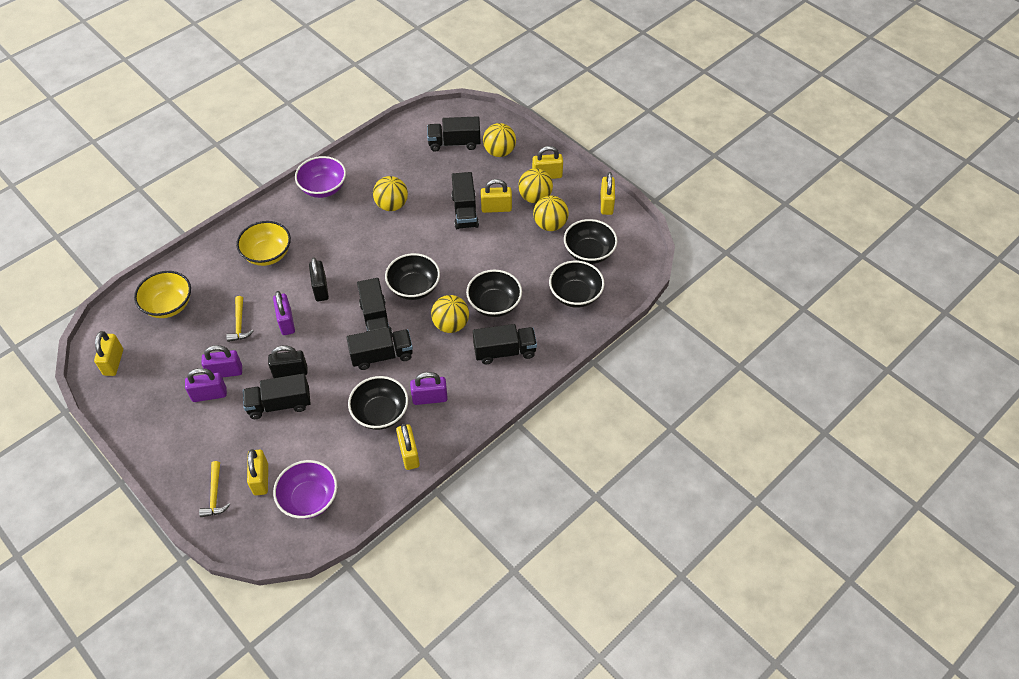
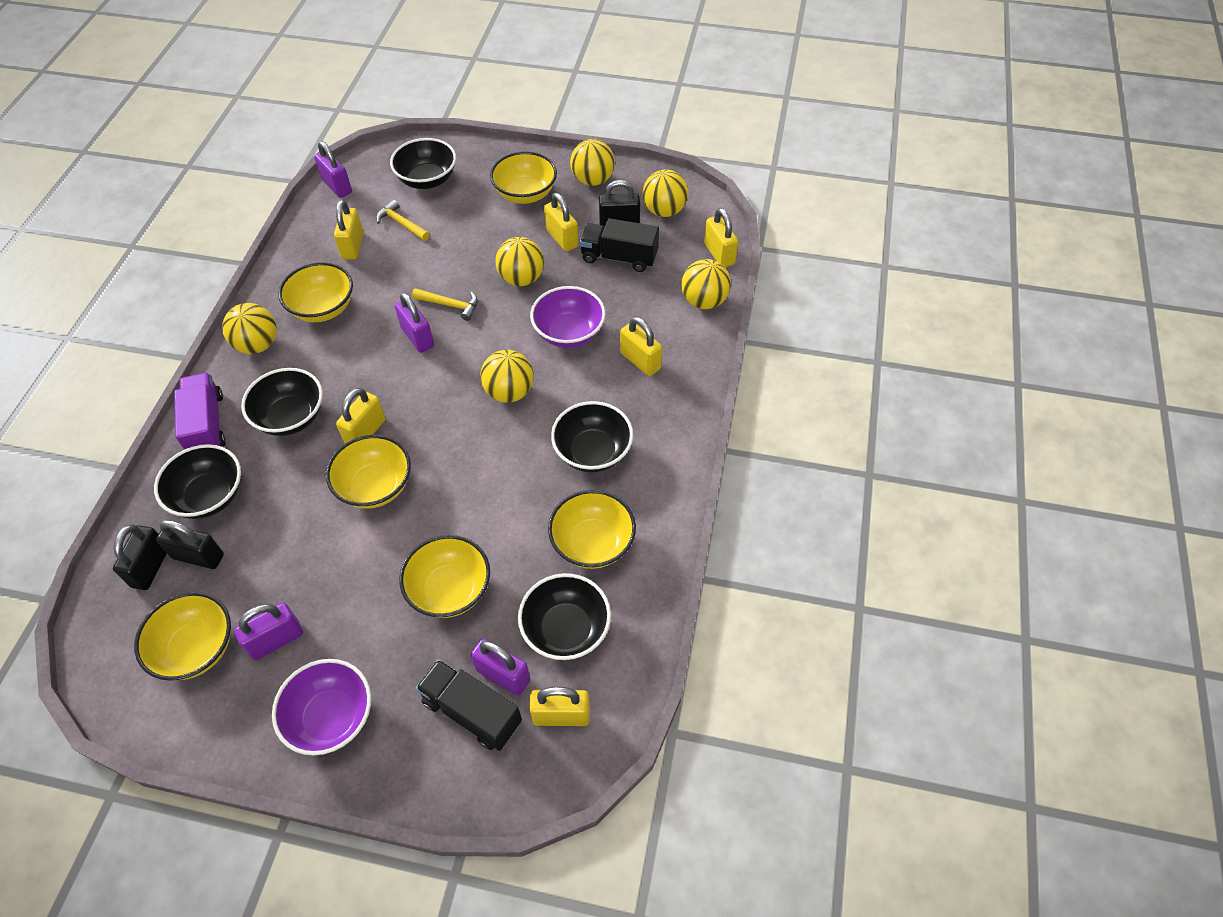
black padlock: 2 -> 3
black truck: 6 -> 2
purple truck: 0 -> 1
yellow ball: 5 -> 6
yellow bowl: 2 -> 6

